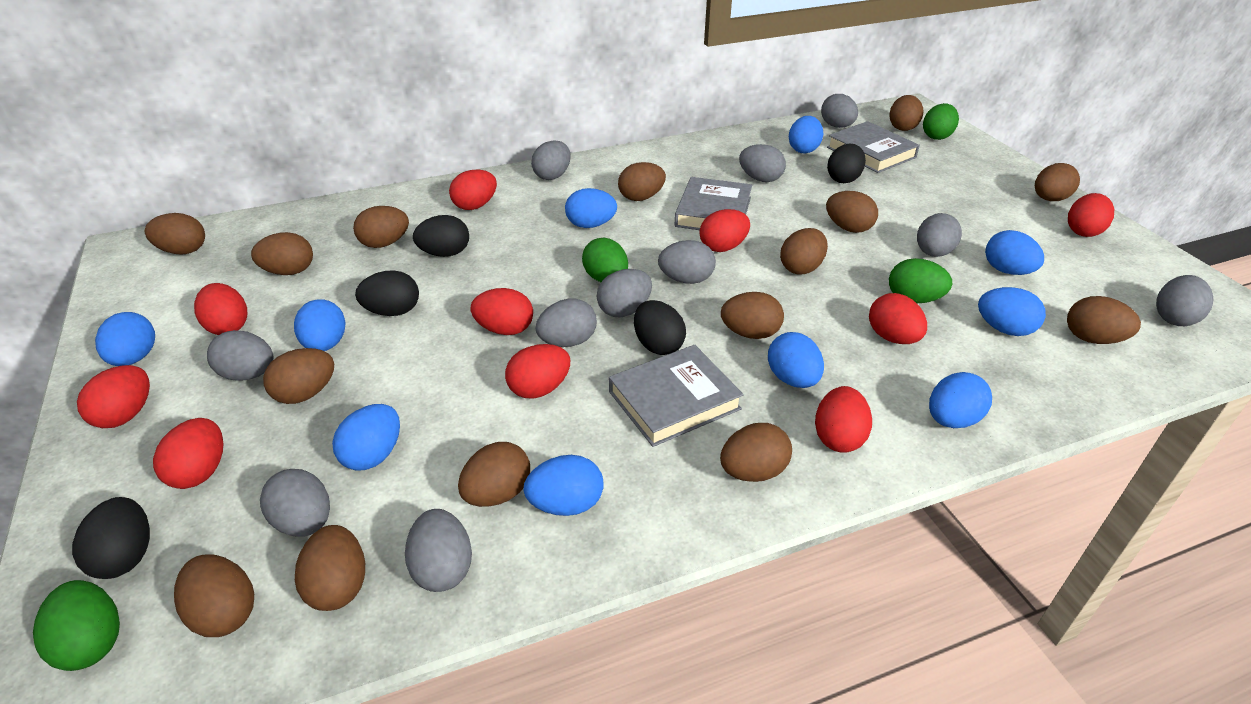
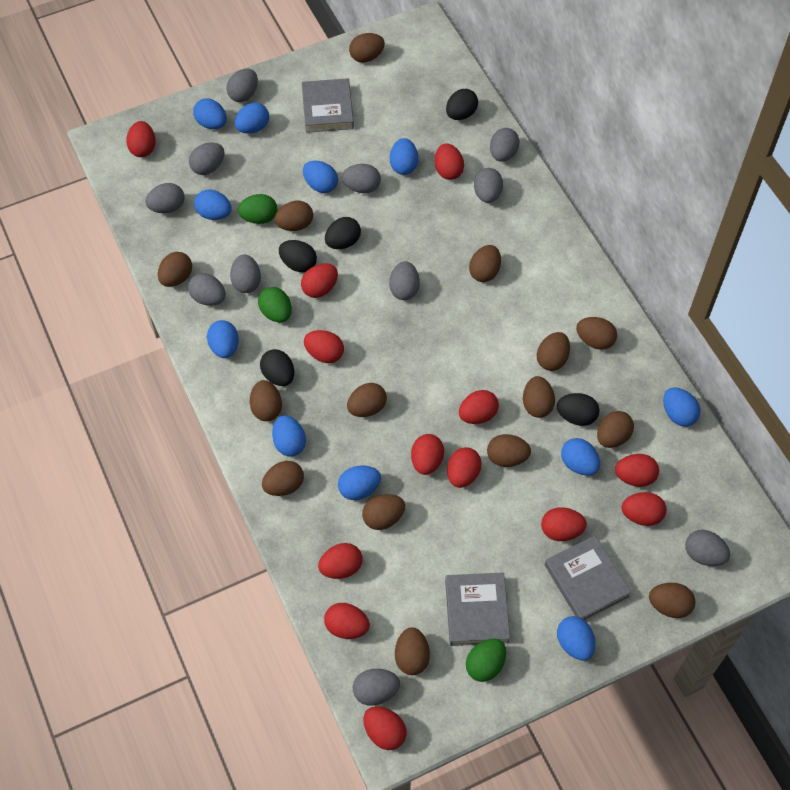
blue egg: 10 -> 11
green egg: 4 -> 3
red egg: 10 -> 13

